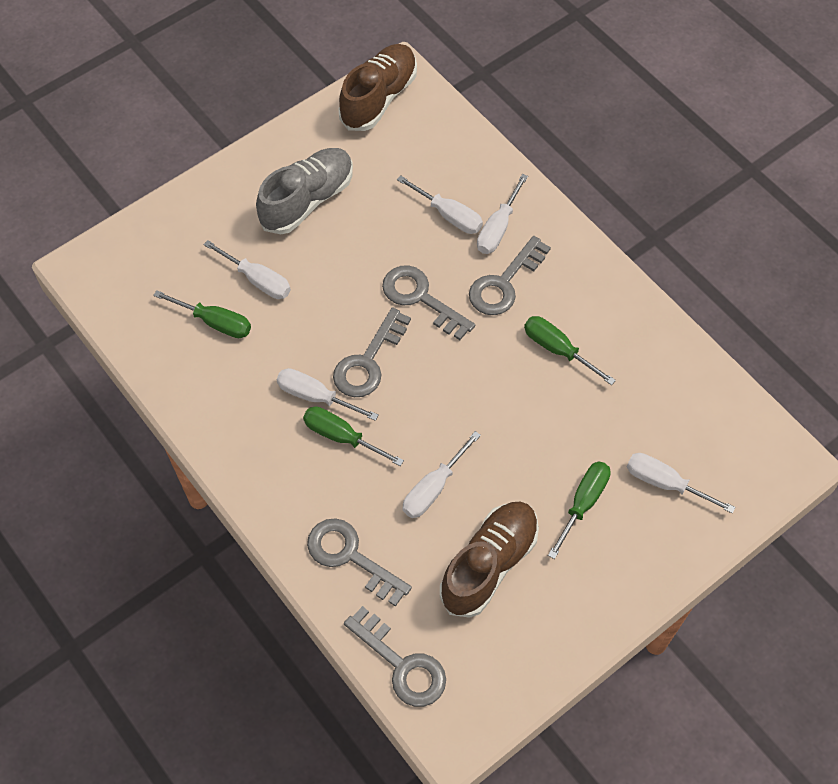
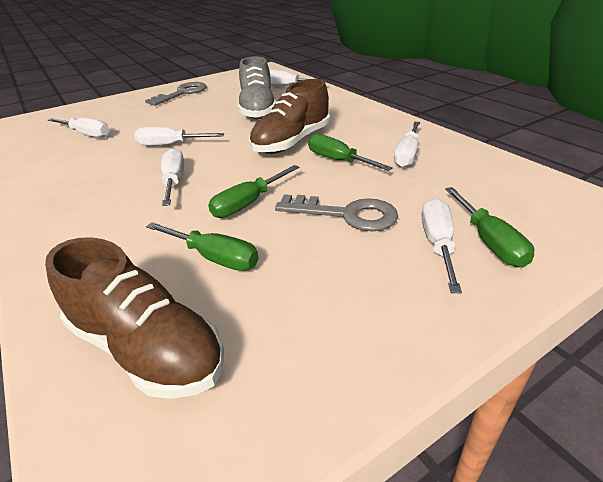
grey key: 5 -> 2

